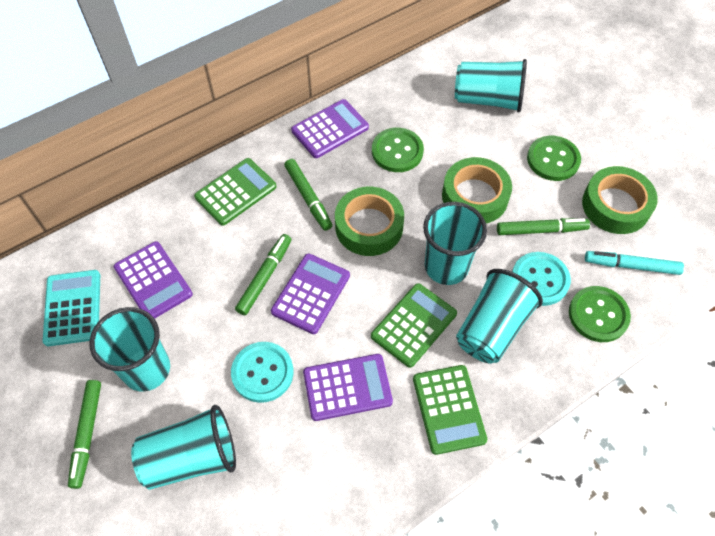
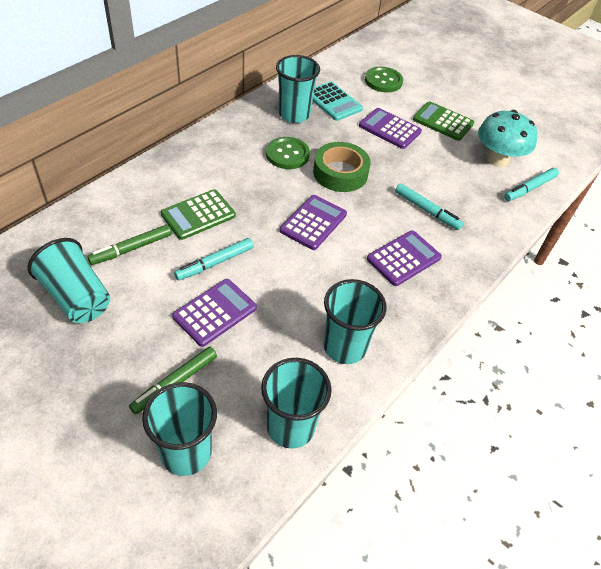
green button: 3 -> 2
green calculator: 3 -> 2
green marker: 4 -> 2
green tape: 3 -> 1
turquoise button: 2 -> 0
turquoise marker: 1 -> 3
turquoise mushroom: 0 -> 1

